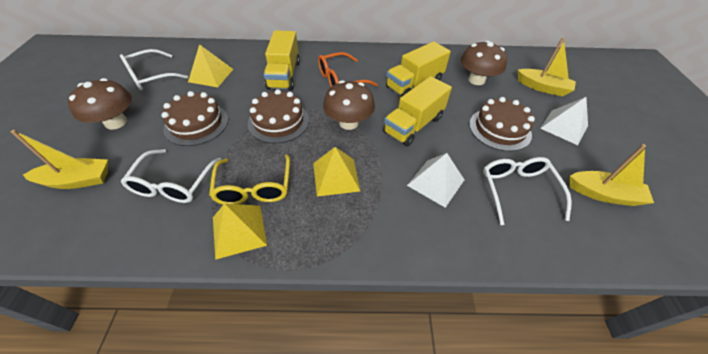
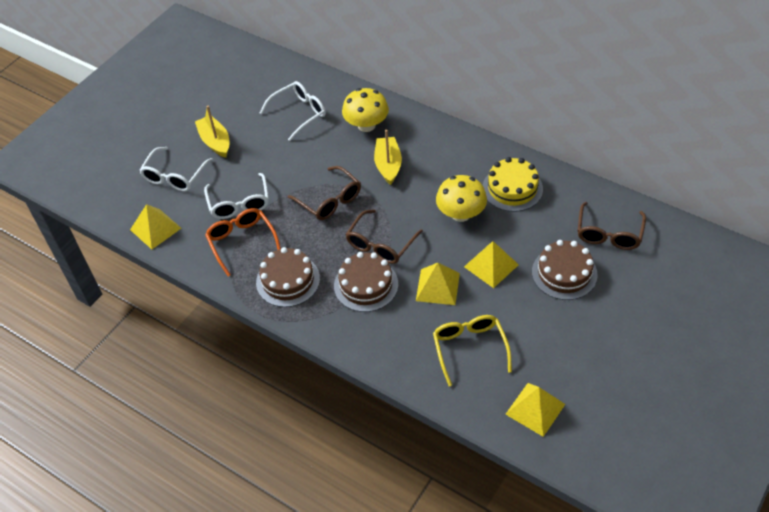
brown glasses: 0 -> 3
brown mushroom: 3 -> 0
white pyramid: 2 -> 0
yellow boat: 3 -> 2
yellow cake: 0 -> 1
yellow mushroom: 0 -> 2
yellow pyramid: 3 -> 4
yellow truck: 3 -> 0

